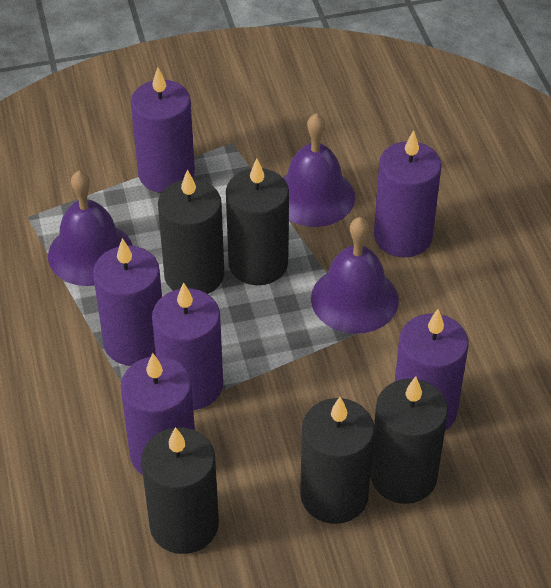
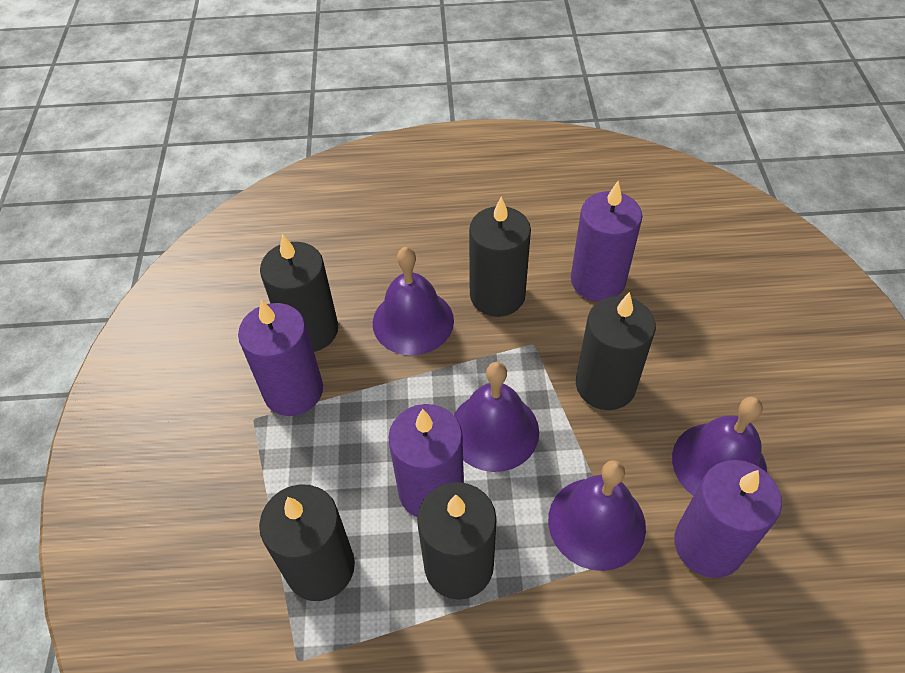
purple bell: 3 -> 4
purple candle: 6 -> 4

